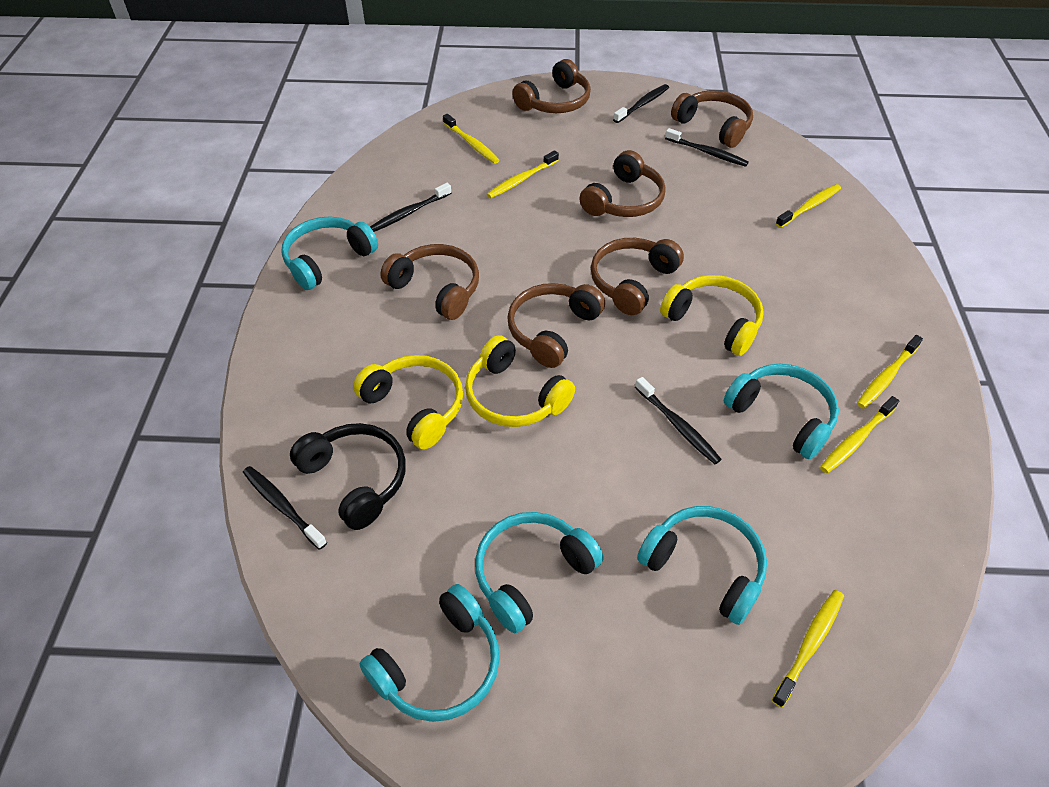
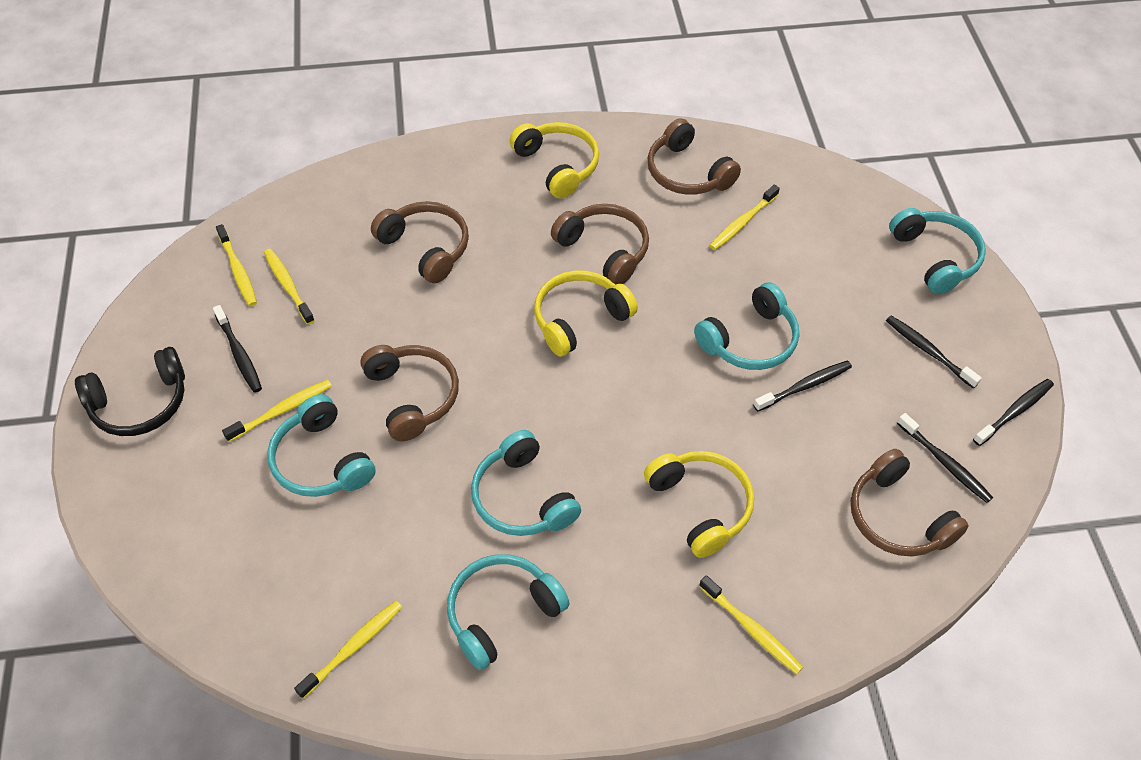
brown headphones: 6 -> 5

